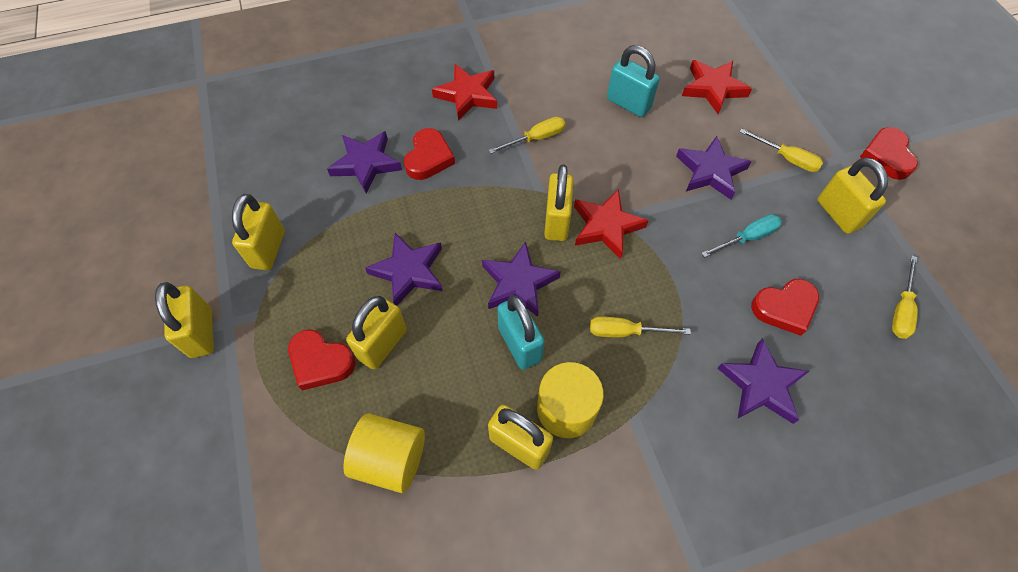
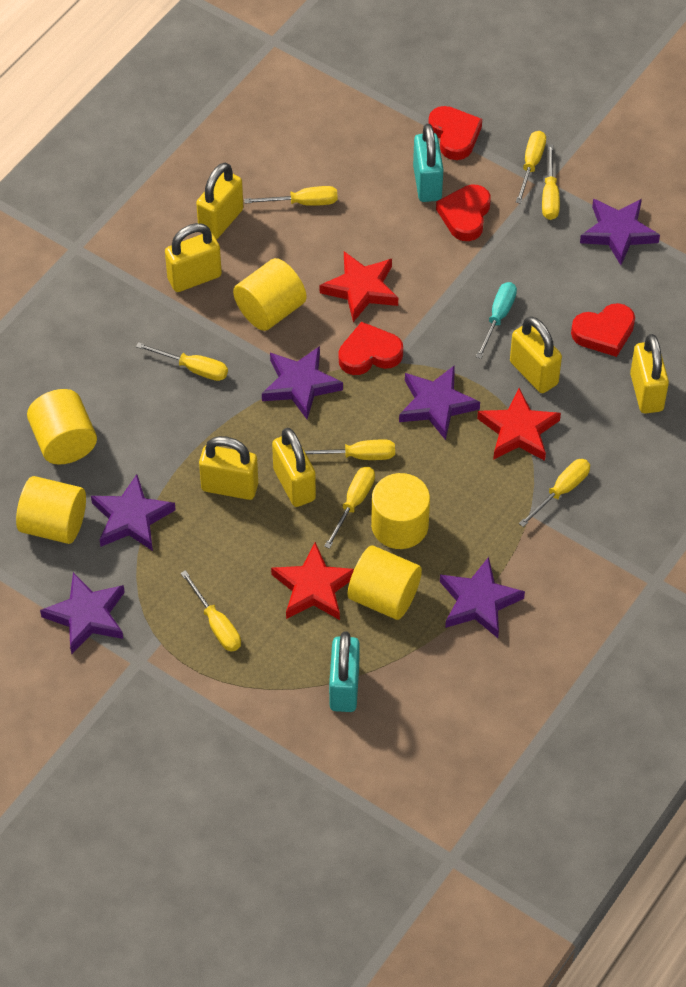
purple star: 5 -> 6
yellow cylinder: 2 -> 5
yellow screwdriver: 4 -> 8

